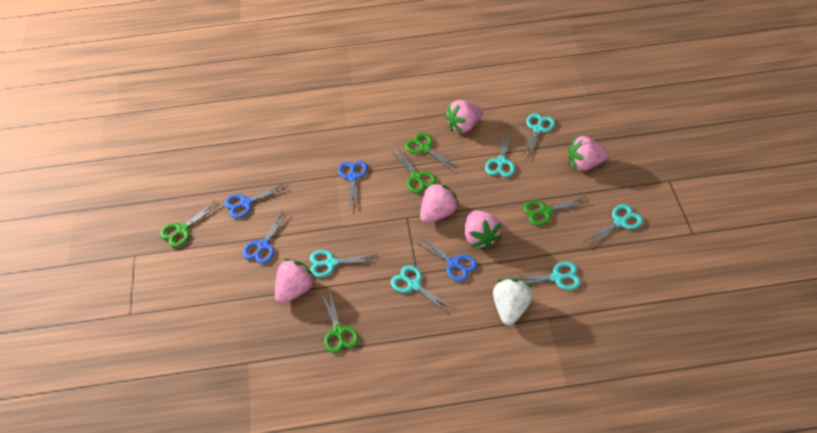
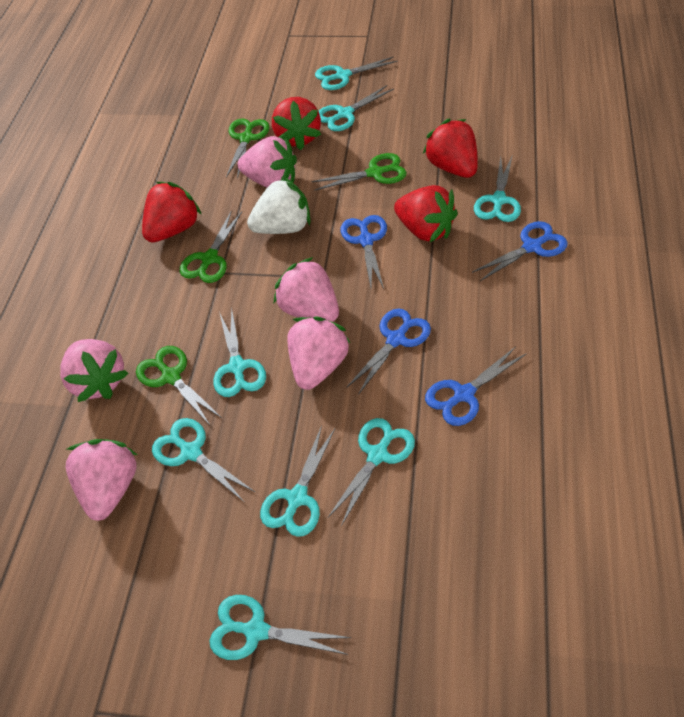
green scissors: 5 -> 4
red strawberry: 0 -> 4
turquoise scissors: 6 -> 8

